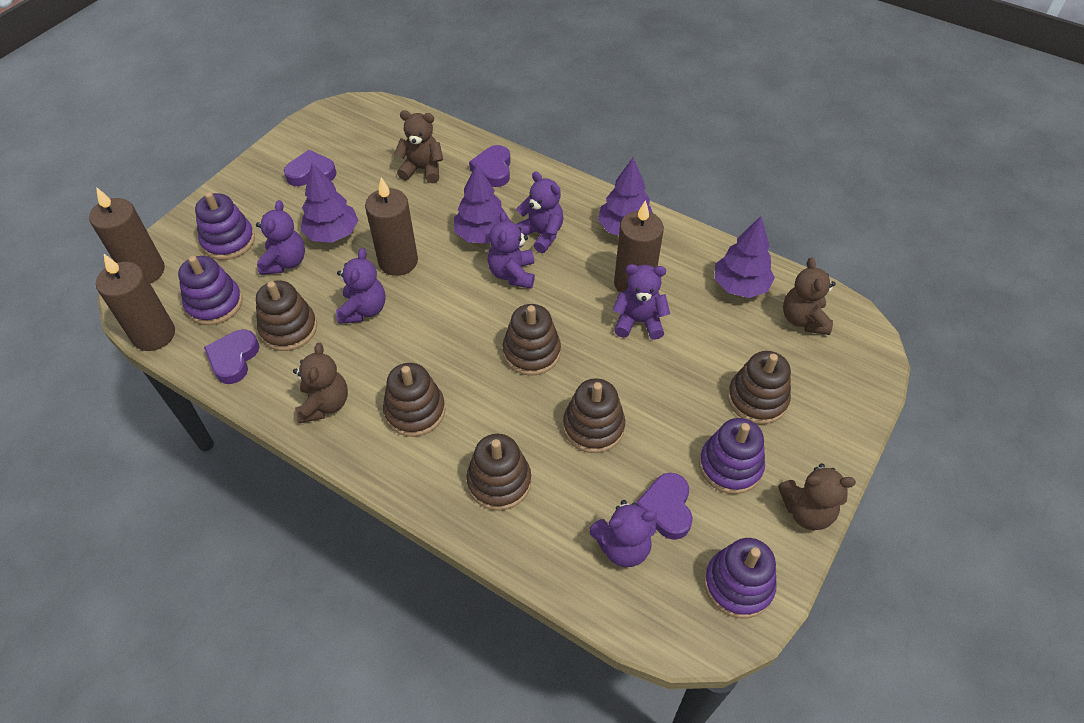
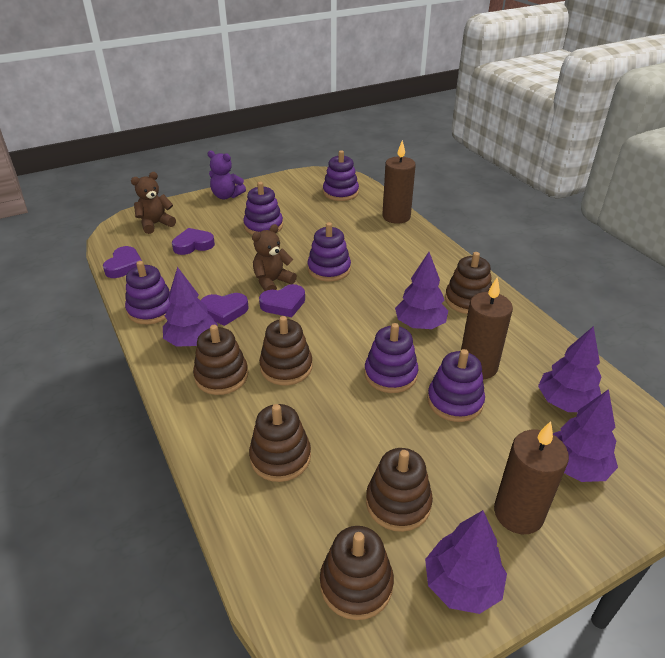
brown candle: 4 -> 3
brown teddy bear: 4 -> 2
purple stacking toy: 4 -> 6
purple teddy bear: 6 -> 1
purple tree: 4 -> 5

